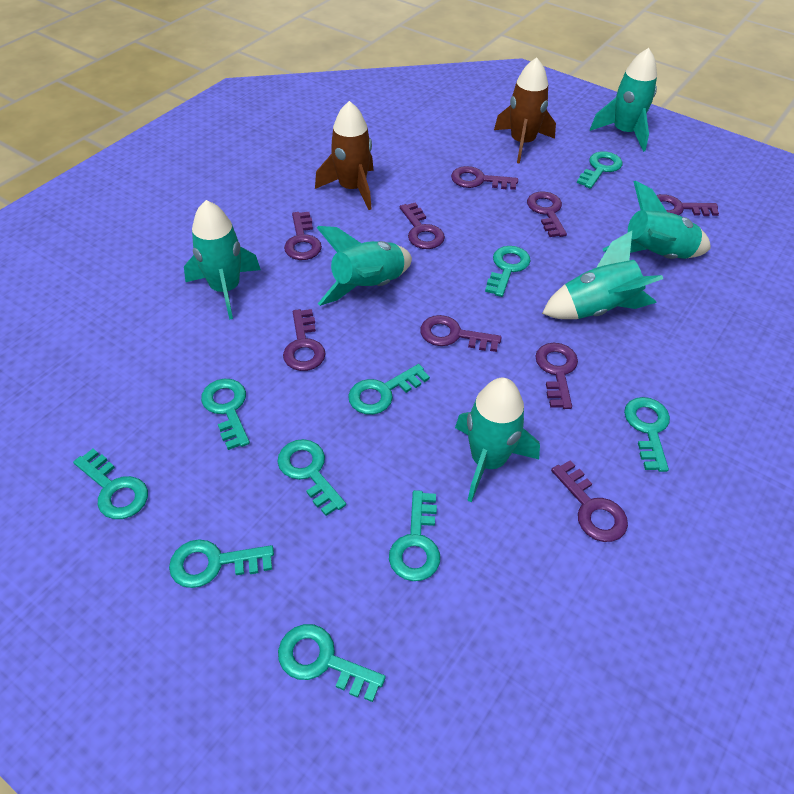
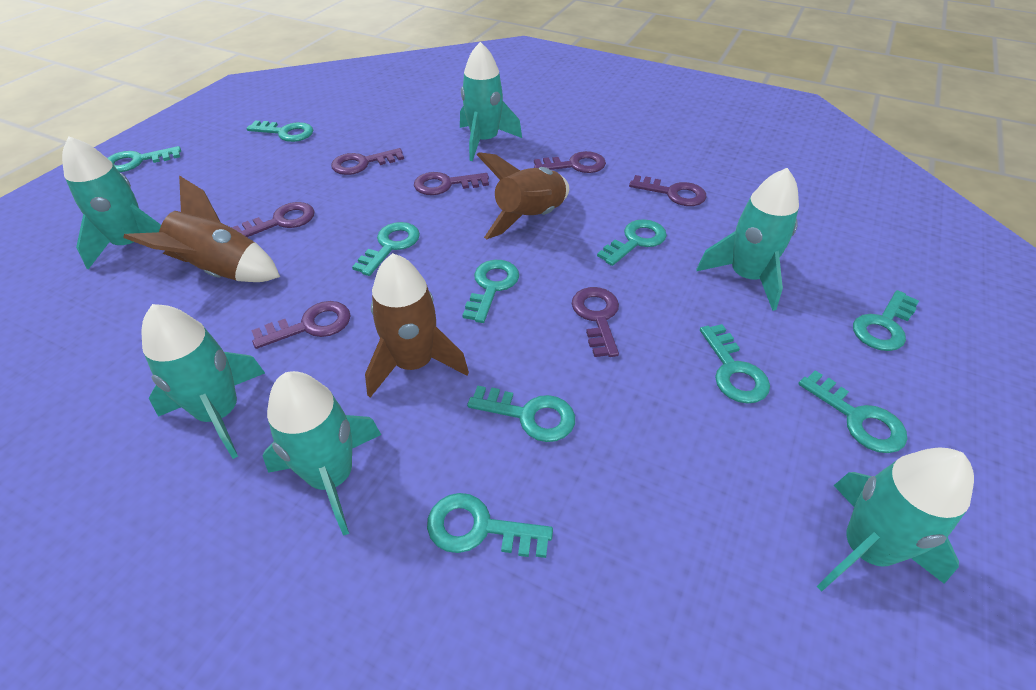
brown rocket: 2 -> 3
purple key: 9 -> 7

